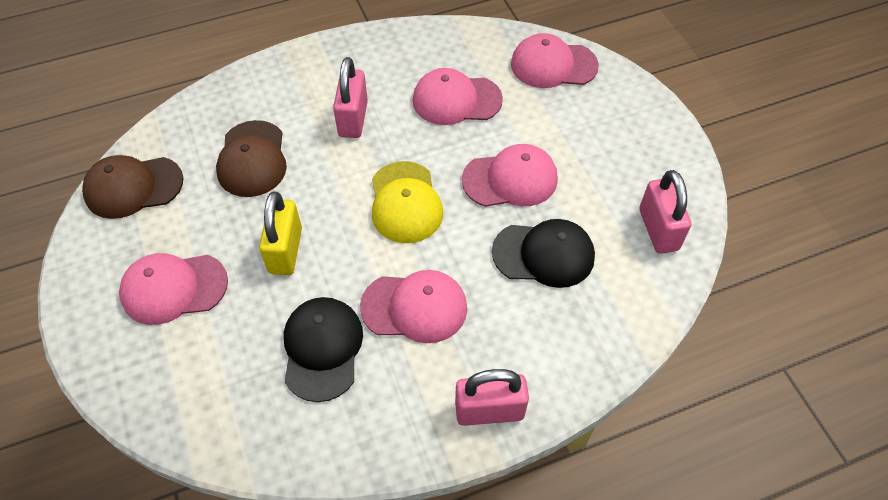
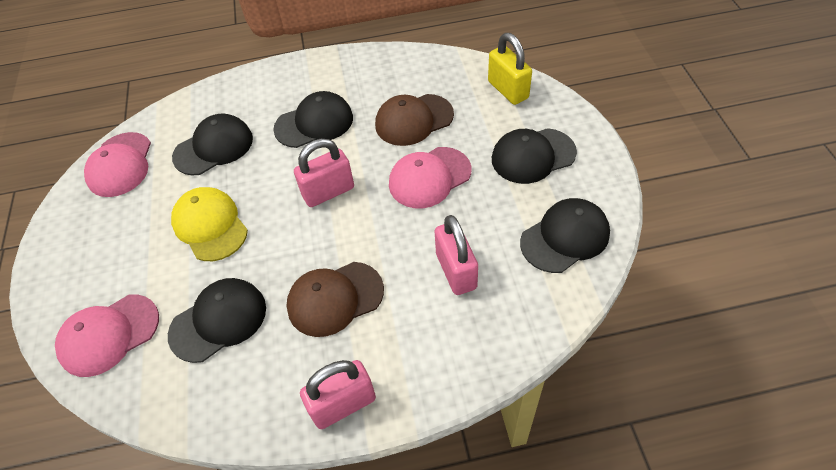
black cap: 2 -> 5
pink cap: 5 -> 3

